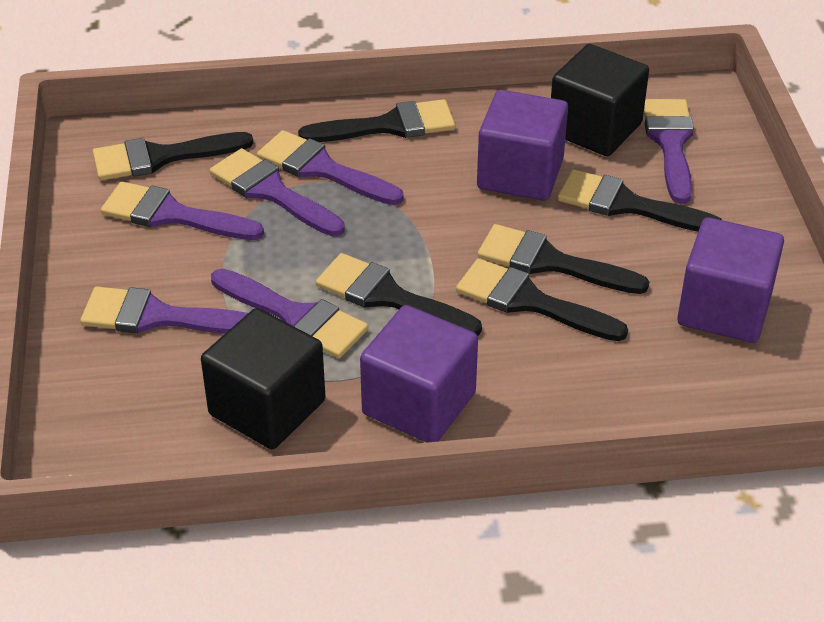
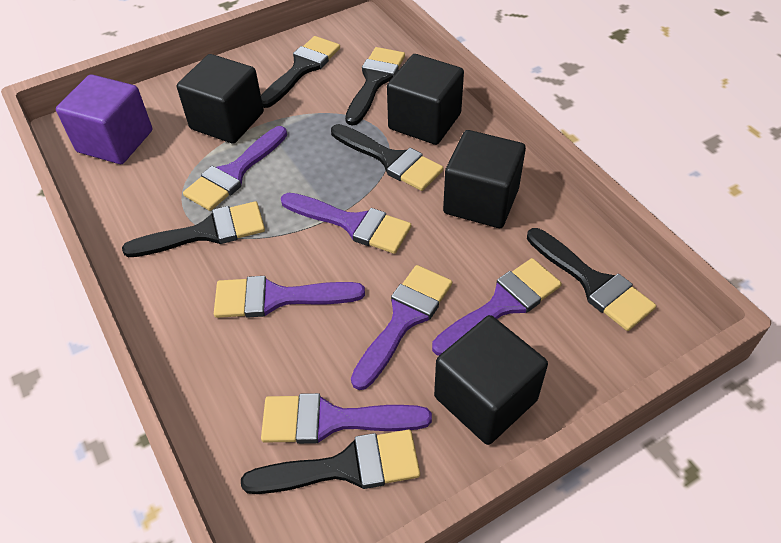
black cube: 2 -> 4
purple cube: 3 -> 1

